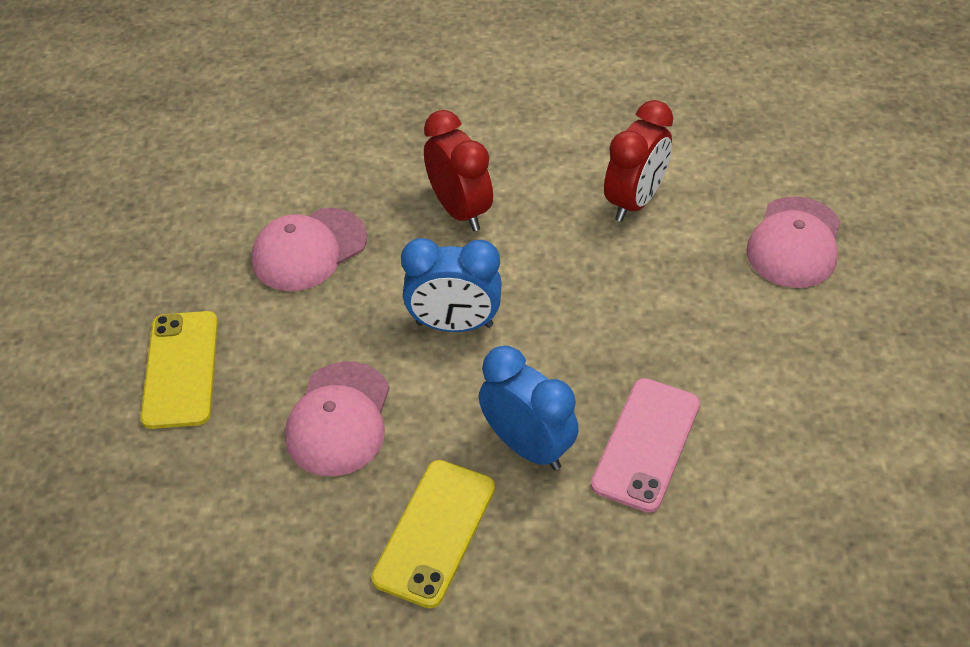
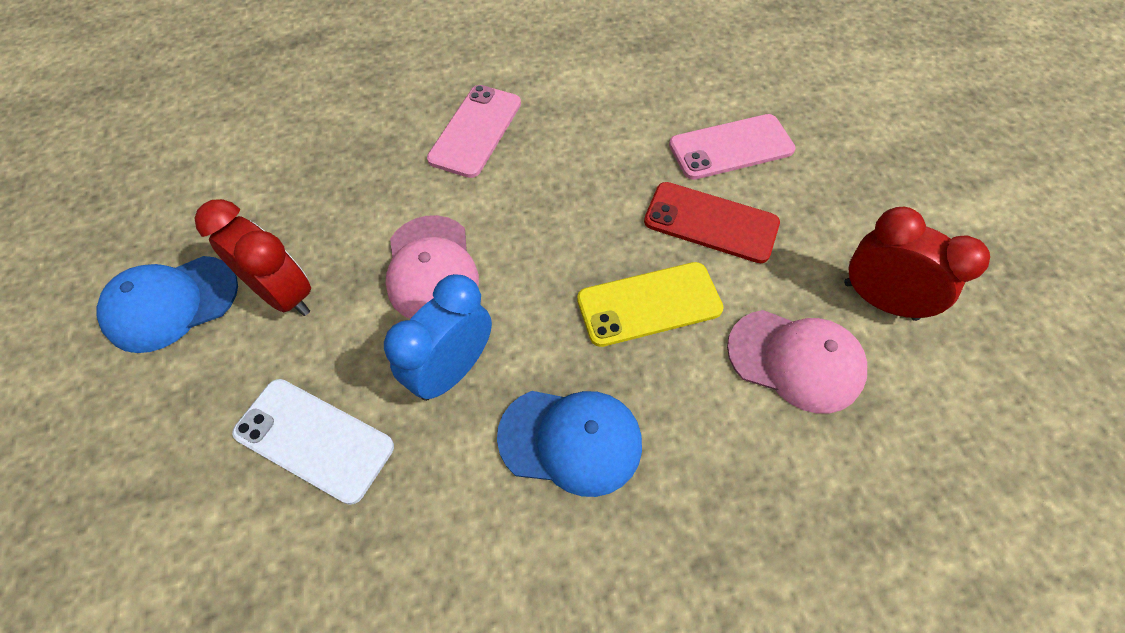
blue cap: 0 -> 2
blue clock: 2 -> 1
pink cap: 3 -> 2
pink phone: 1 -> 2
red phone: 0 -> 1
white phone: 0 -> 1
yellow phone: 2 -> 1

